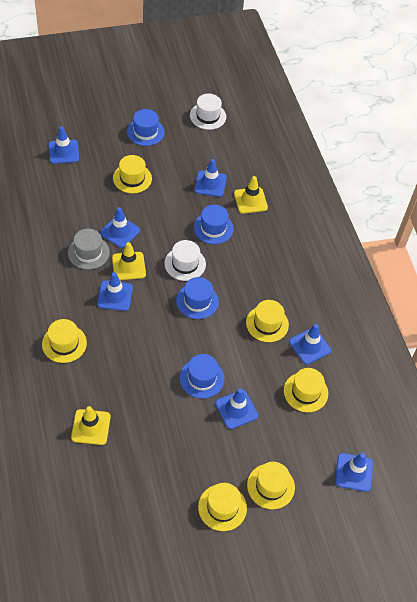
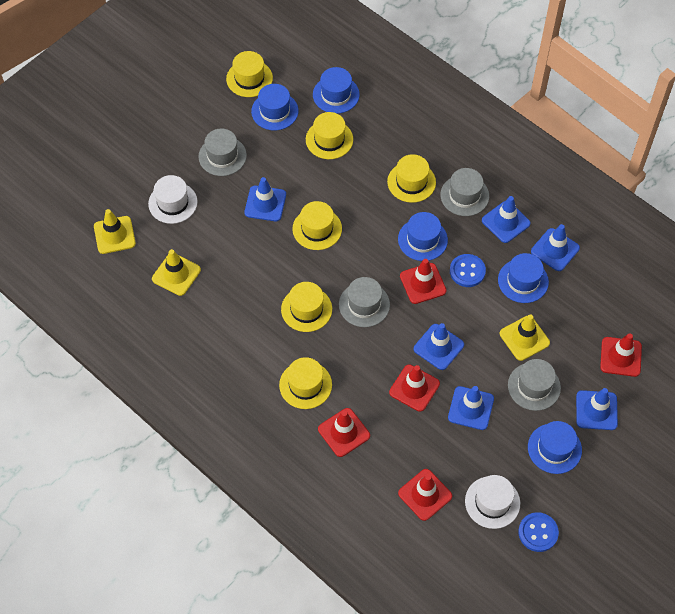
blue button: 0 -> 2
blue hat: 4 -> 5
blue traffic cone: 7 -> 6
grey hat: 1 -> 4
red traffic cone: 0 -> 5

